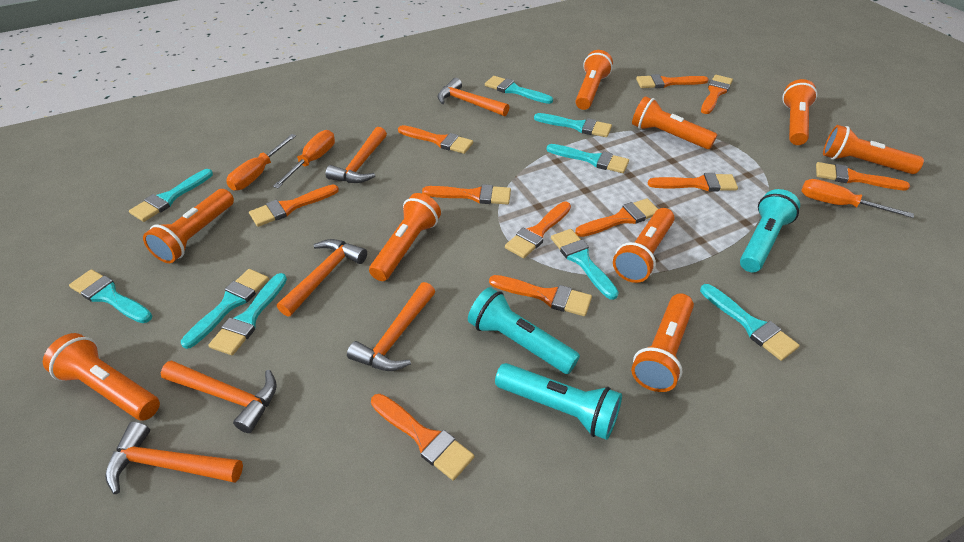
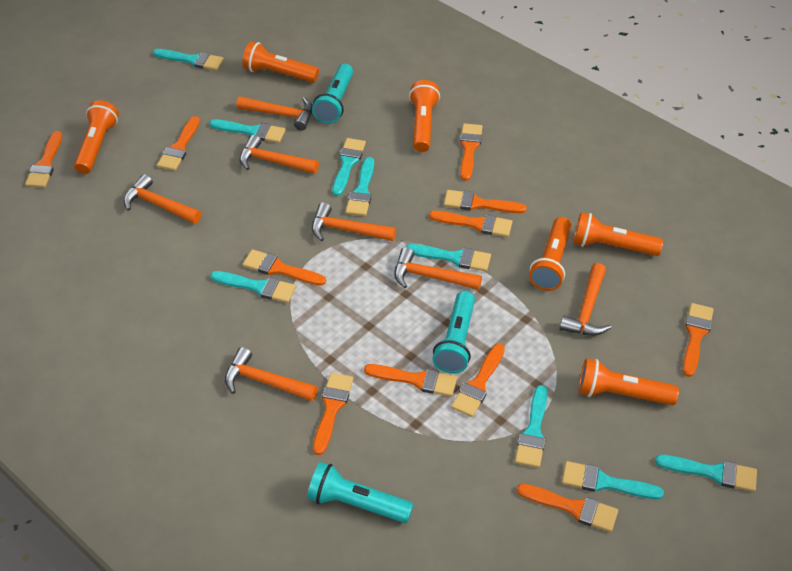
orange flashlight: 9 -> 6
orange hammer: 6 -> 7
orange screwdriver: 3 -> 0

